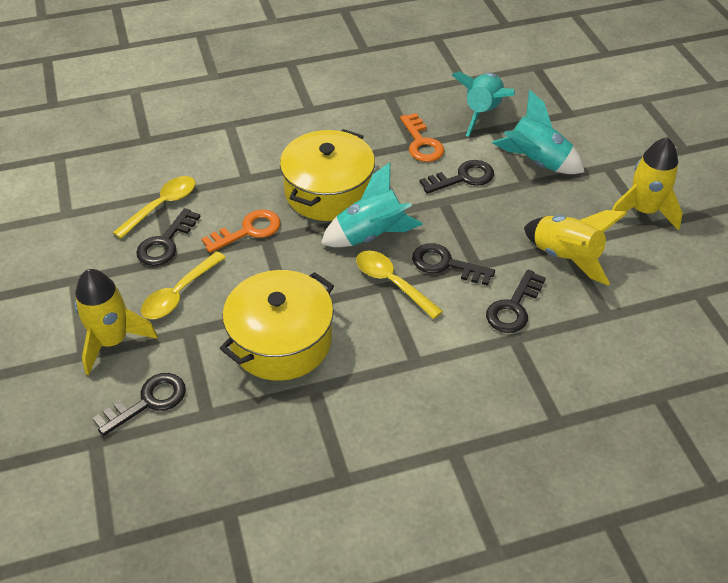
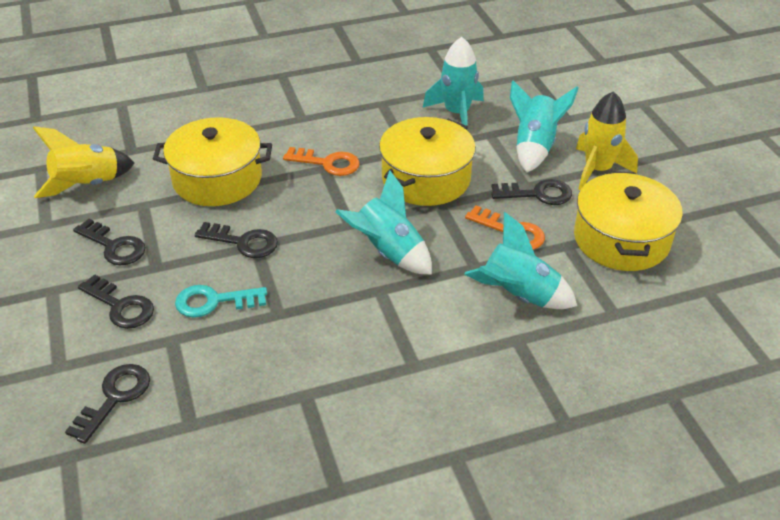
turquoise key: 0 -> 1
turquoise rocket: 3 -> 4
yellow pot: 2 -> 3
yellow rocket: 3 -> 2
yellow spoon: 3 -> 0

